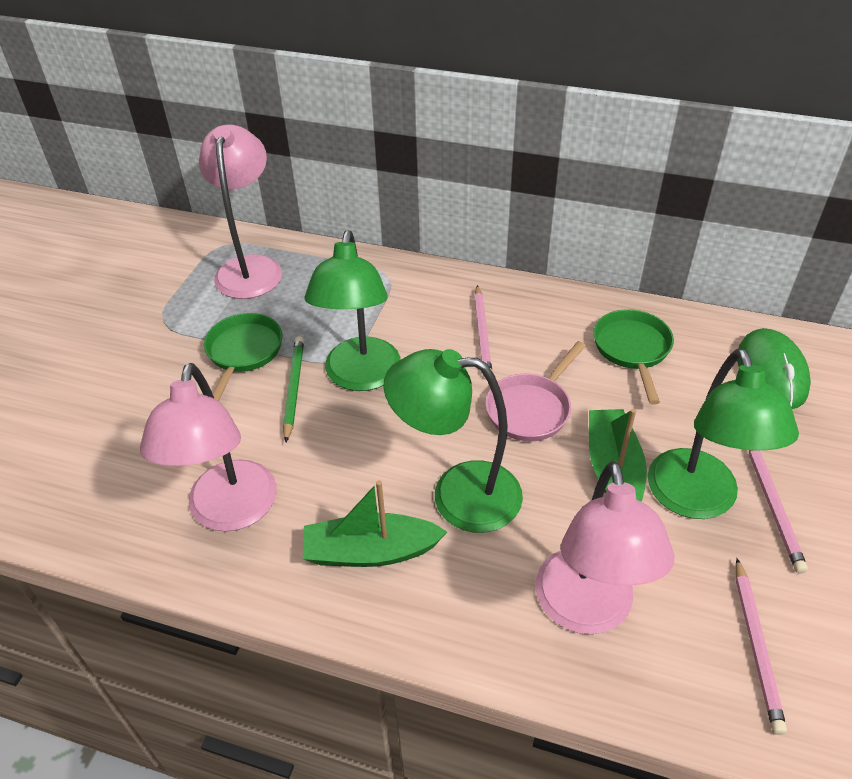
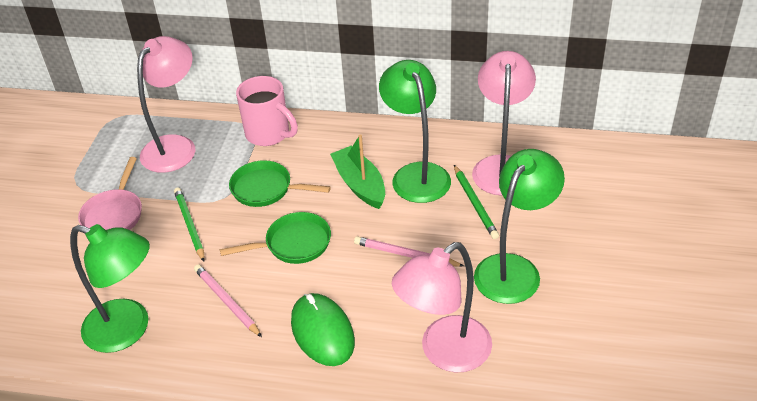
green boat: 2 -> 1
green pencil: 1 -> 2
pink mug: 0 -> 1
pink pencil: 3 -> 2

